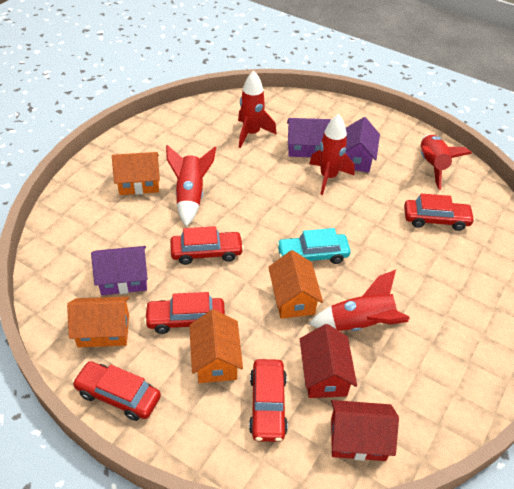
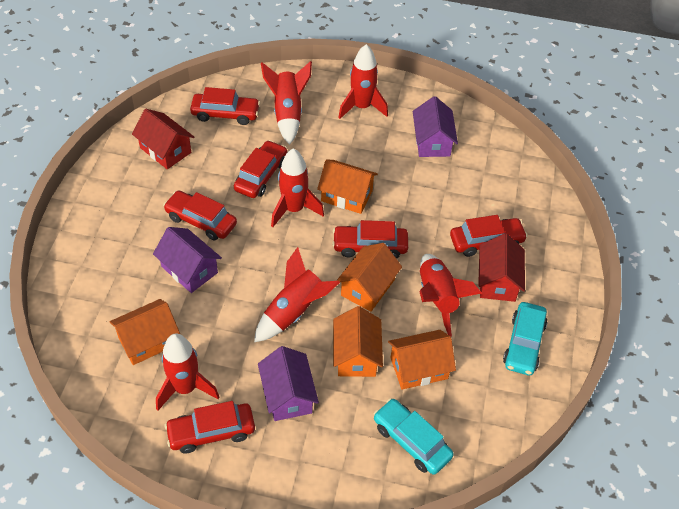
orange house: 4 -> 5
red car: 5 -> 6
red rocket: 5 -> 6
turquoise car: 1 -> 2

